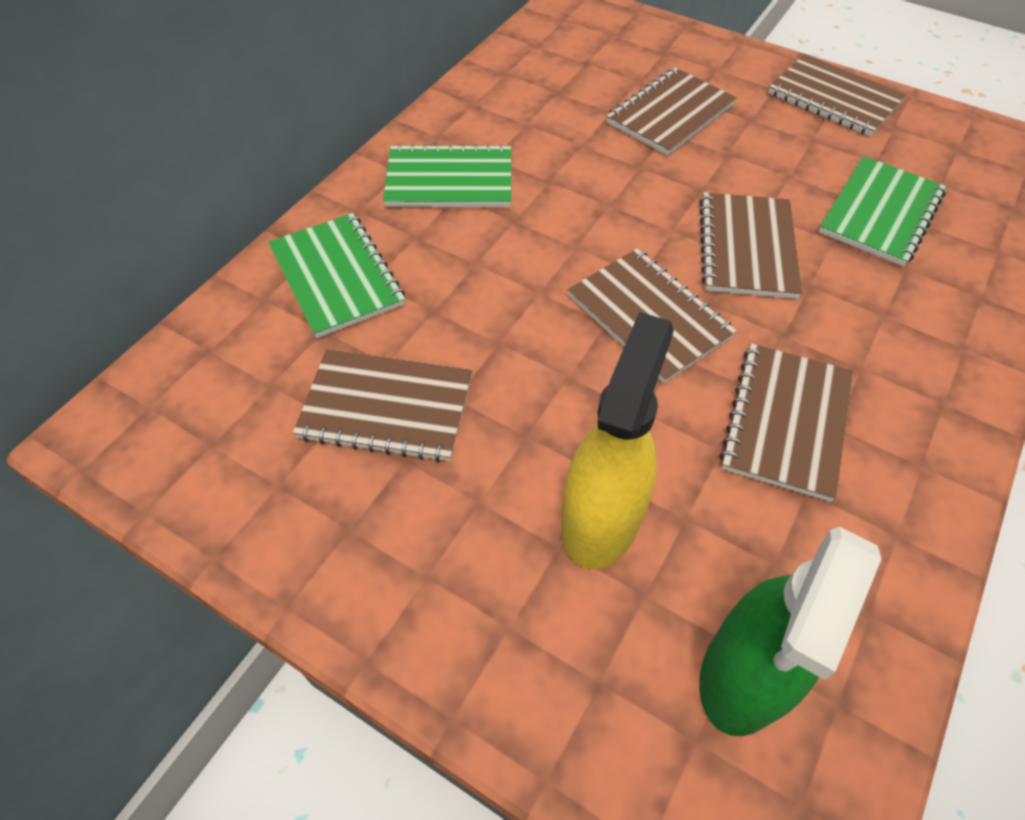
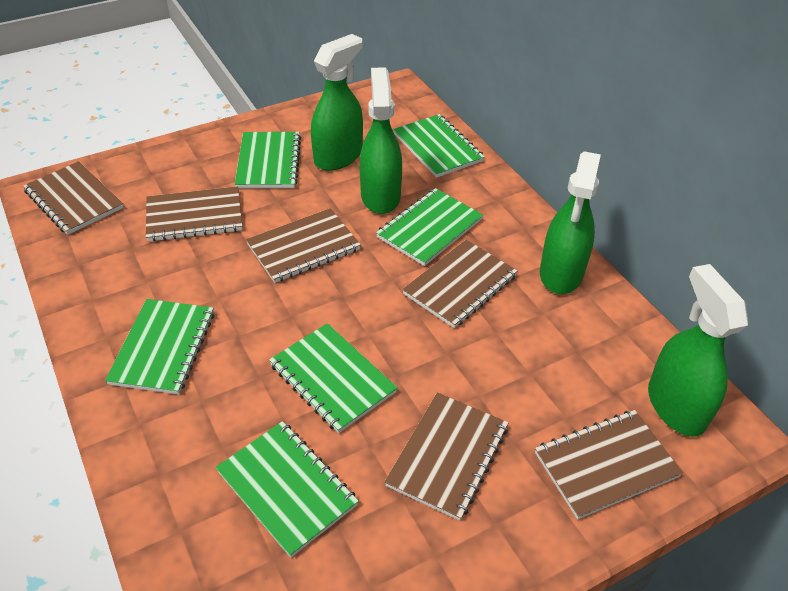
green notebook: 3 -> 6
green spray bottle: 1 -> 4
yellow spray bottle: 1 -> 0

